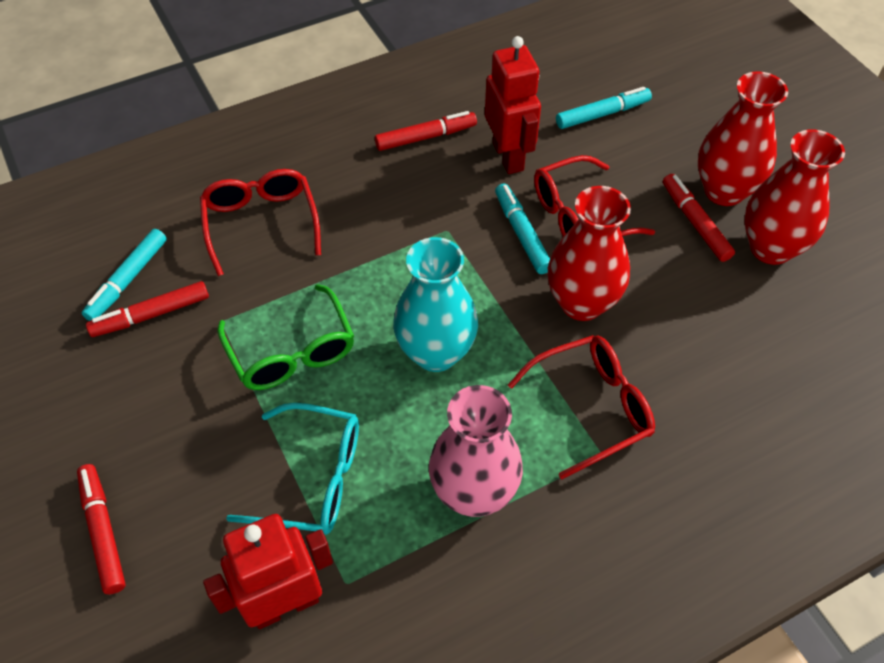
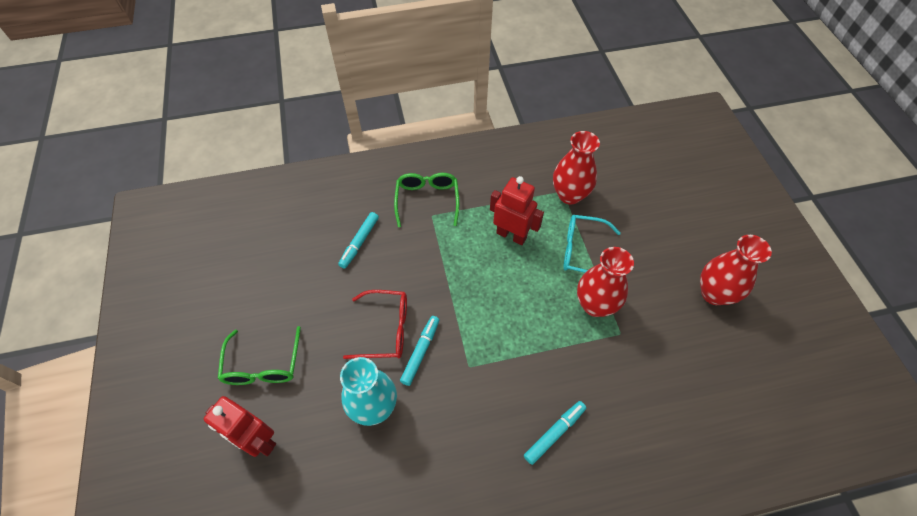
green glasses: 1 -> 2
pink vase: 1 -> 0
red glasses: 3 -> 1
red marker: 4 -> 0

